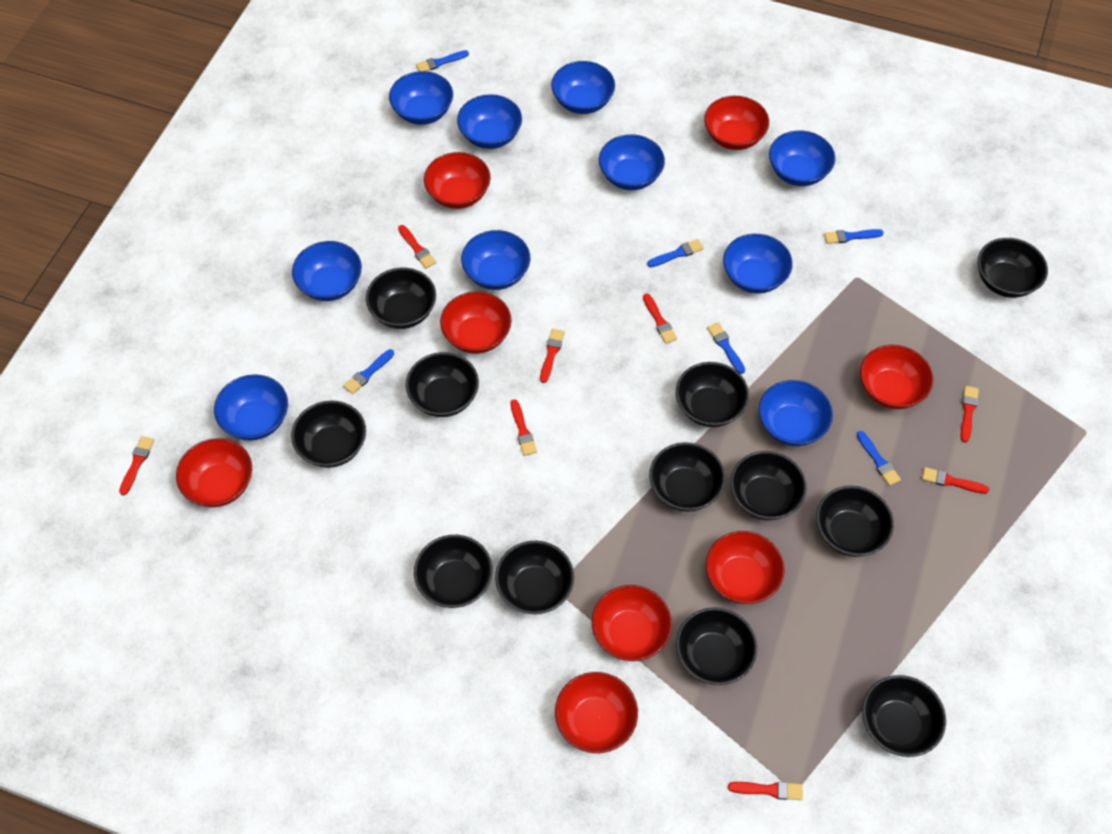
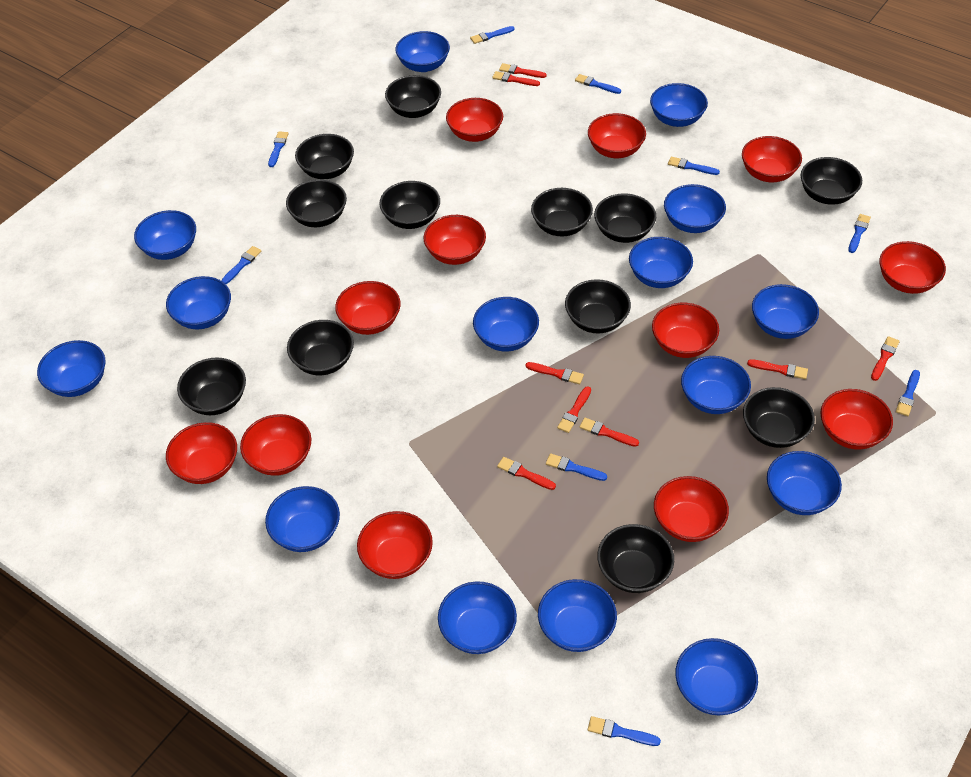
blue bowl: 10 -> 15
blue brush: 6 -> 9
red bowl: 8 -> 12

